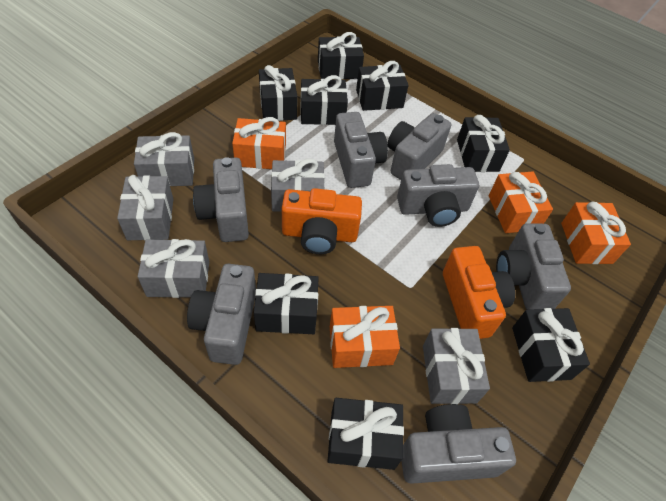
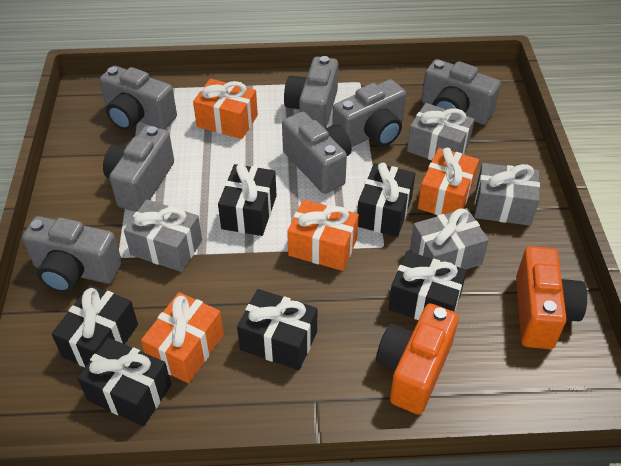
black gift: 8 -> 6
grey gift: 5 -> 4

